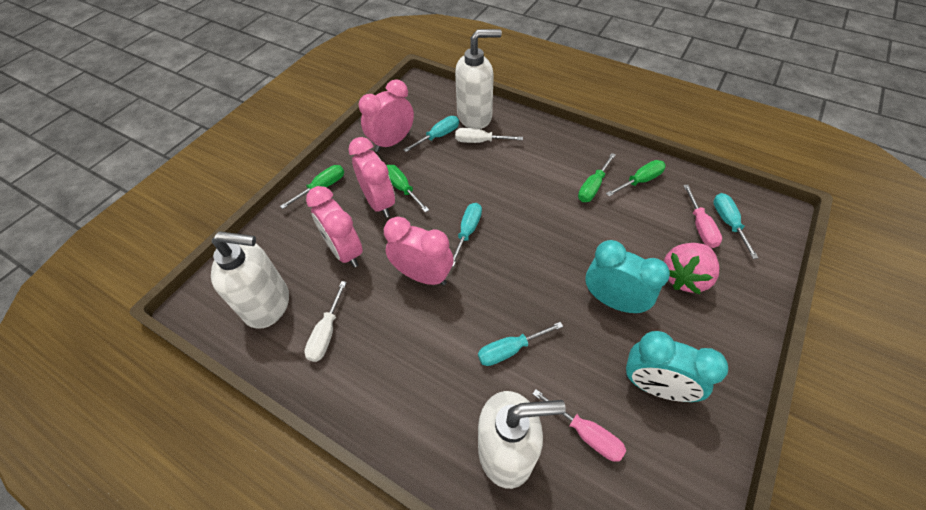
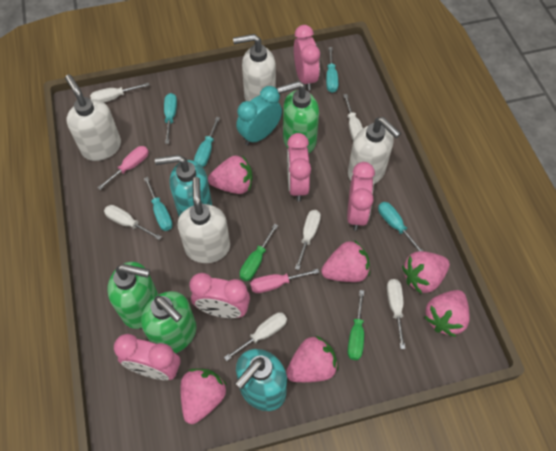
green screwdriver: 4 -> 2
green soap dispenser: 0 -> 3
pink clock: 4 -> 5
pink strawberry: 1 -> 6
turquoise clock: 2 -> 1
turquoise screwdriver: 4 -> 5
turquoise soap dispenser: 0 -> 2
white screwdriver: 2 -> 6
white soap dispenser: 3 -> 4

